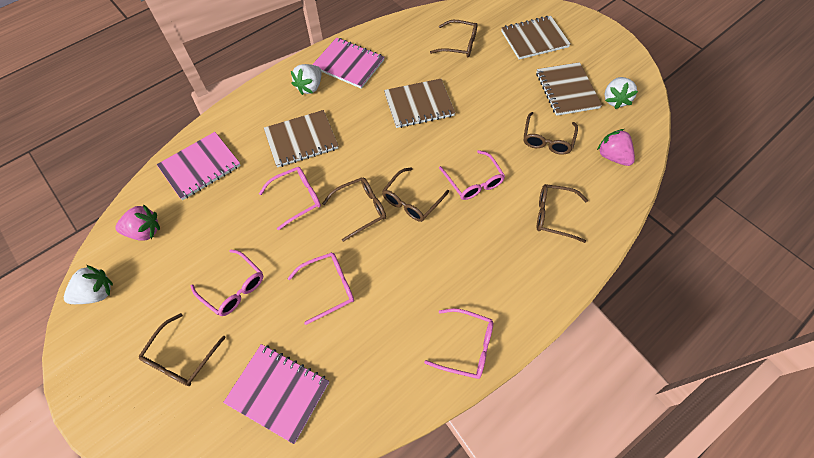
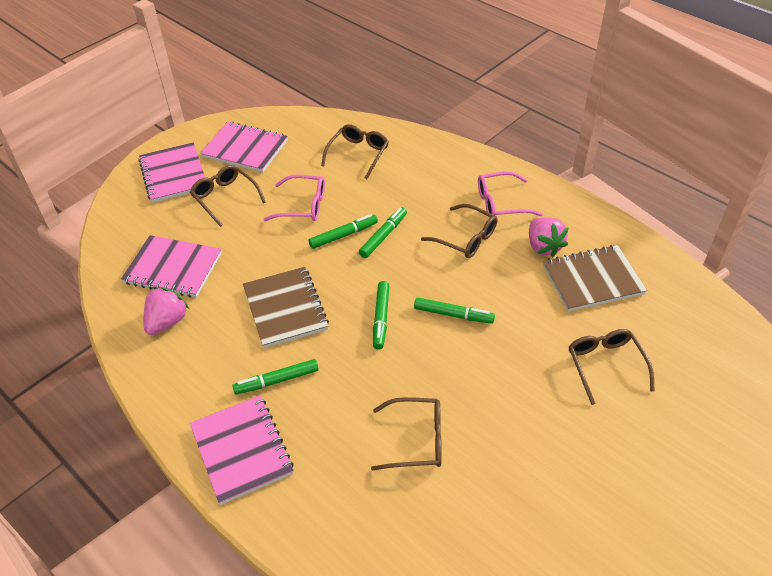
brown glasses: 6 -> 5
brown notebook: 4 -> 2
green marker: 0 -> 5
pink glasses: 5 -> 2
pink notebook: 3 -> 4
white strawberry: 3 -> 0

